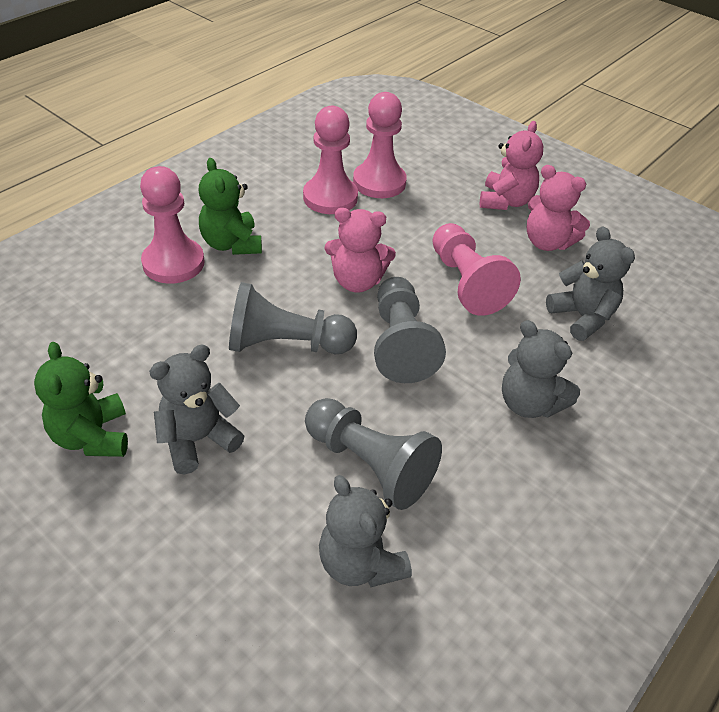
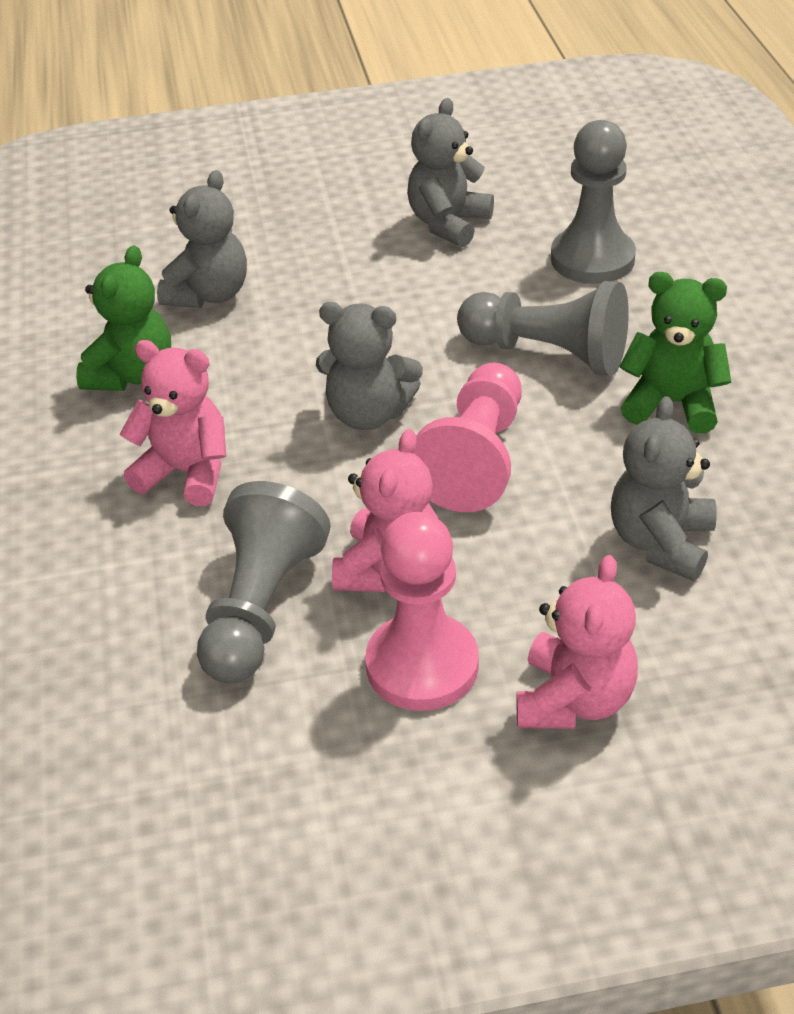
pink pawn: 4 -> 2

